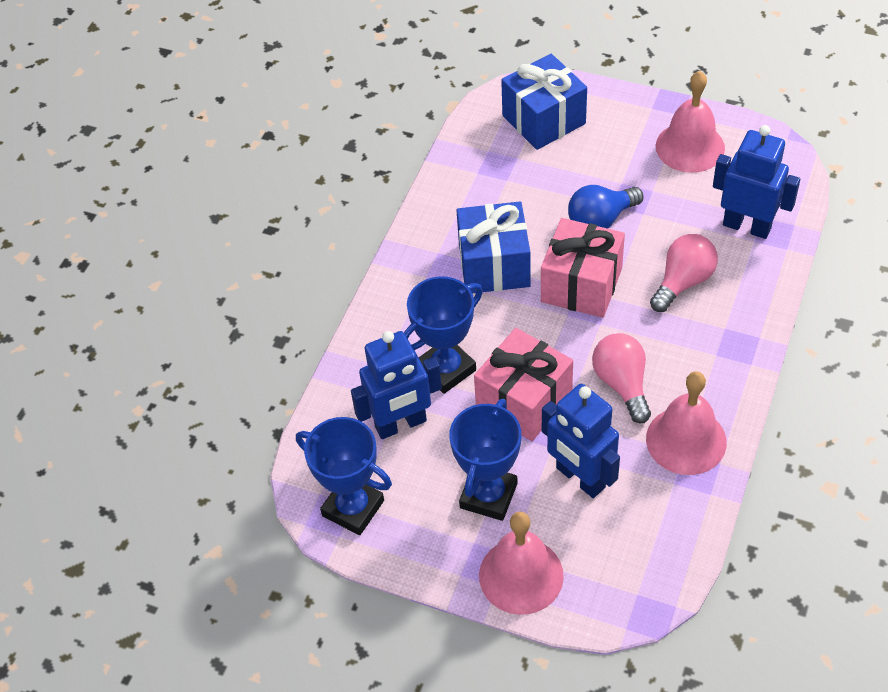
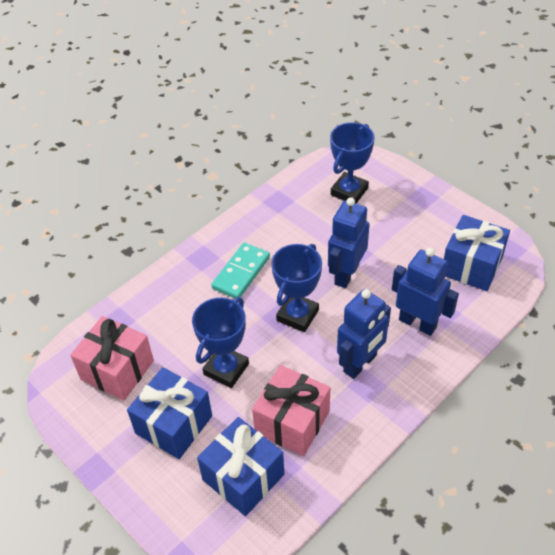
blue gift: 2 -> 3
blue light bulb: 1 -> 0
pink bell: 3 -> 0
pink light bulb: 2 -> 0
turquoise domino: 0 -> 1

